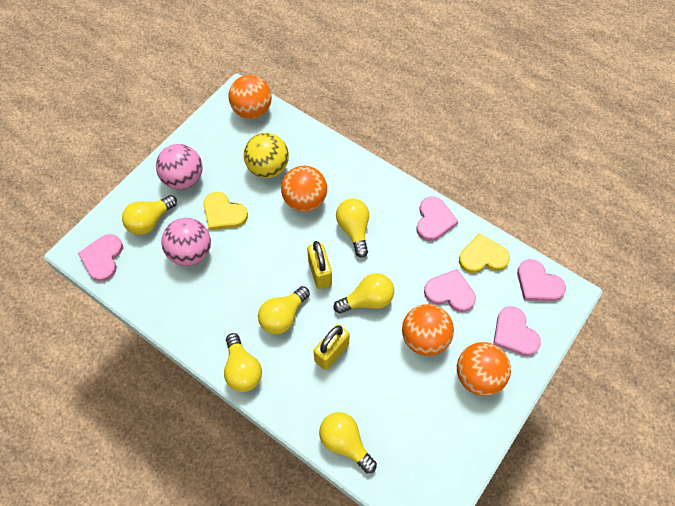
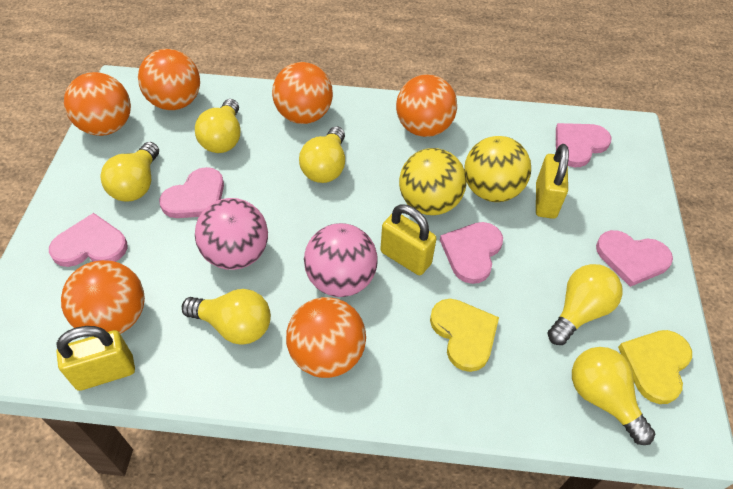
orange ball: 4 -> 6
yellow ball: 1 -> 2
yellow padlock: 2 -> 3

